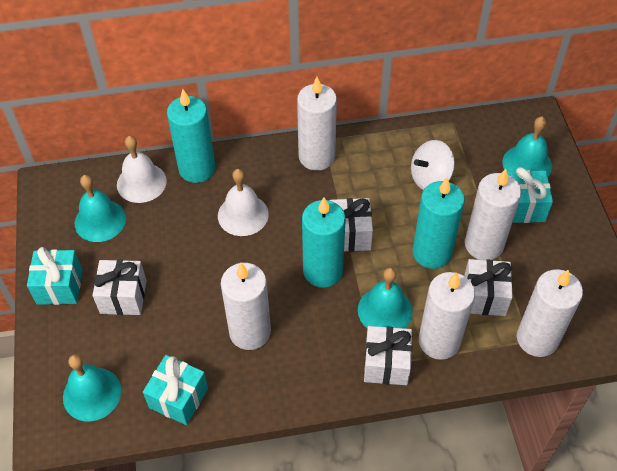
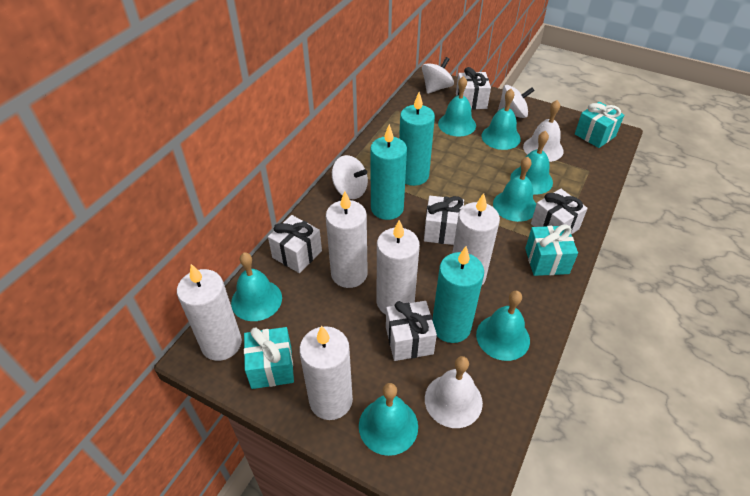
turquoise bell: 4 -> 7
white gift: 4 -> 5
white spinning top: 1 -> 3

